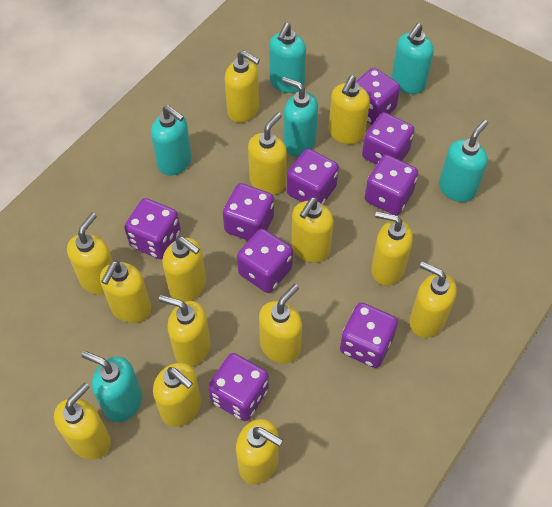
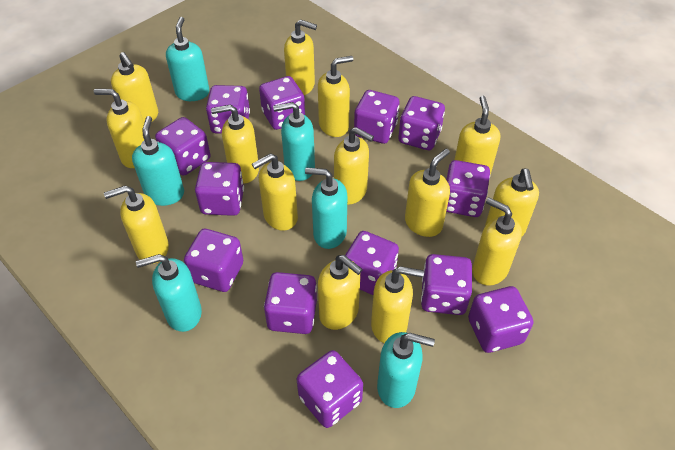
purple dice: 9 -> 13

